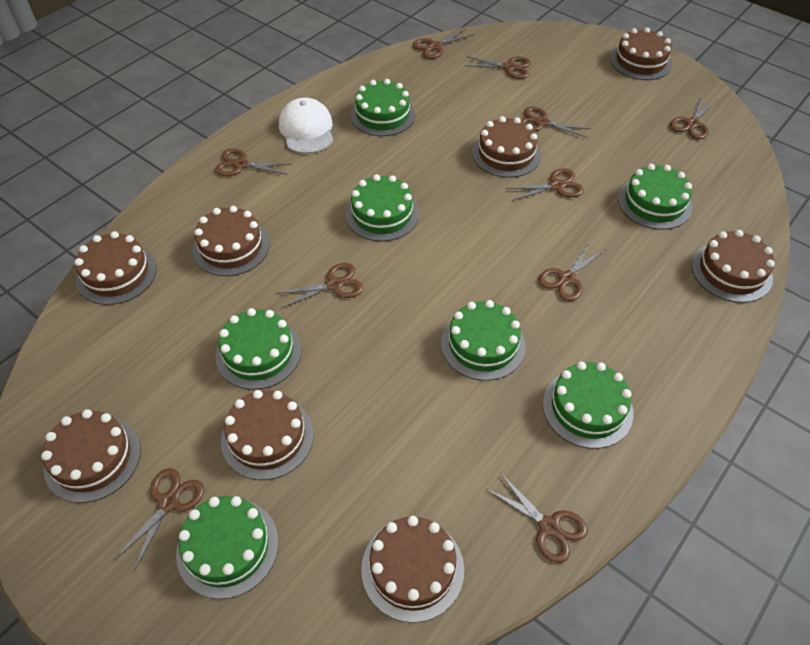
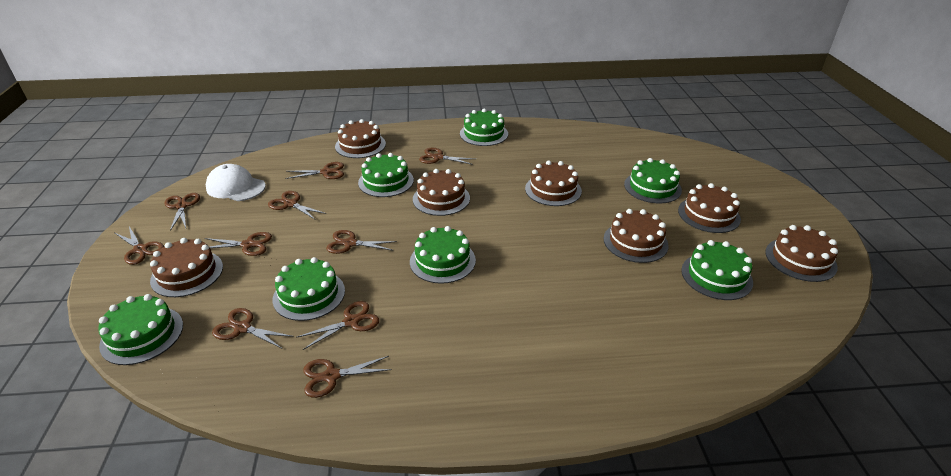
brown cake: 8 -> 7

